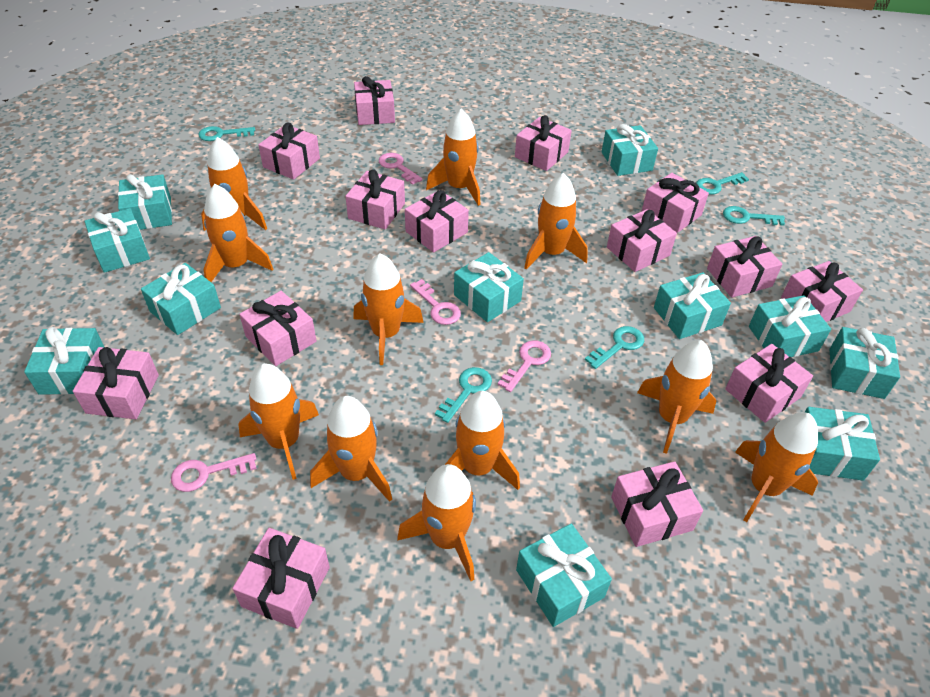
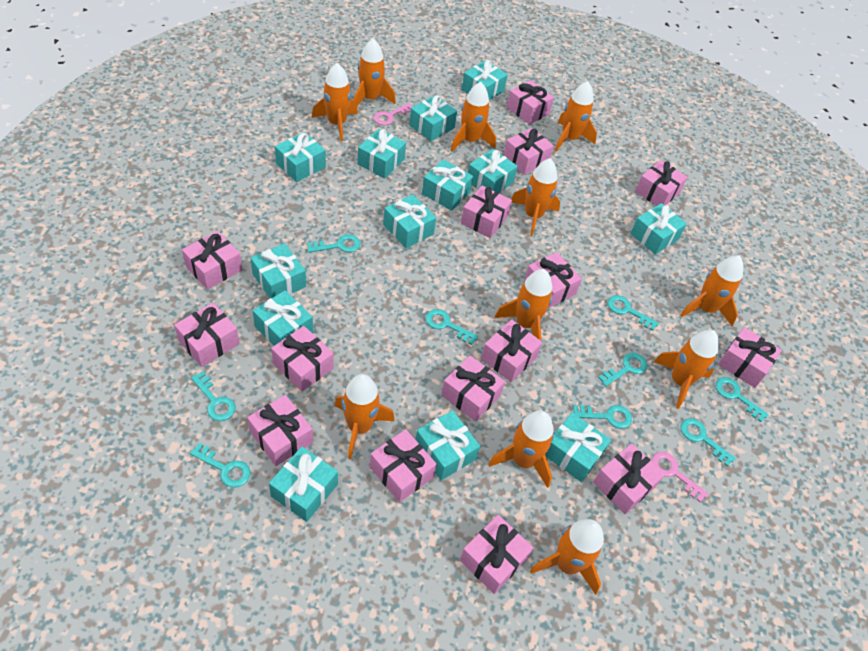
pink gift: 14 -> 15
pink key: 4 -> 2
turquoise gift: 11 -> 13
turquoise key: 5 -> 9

